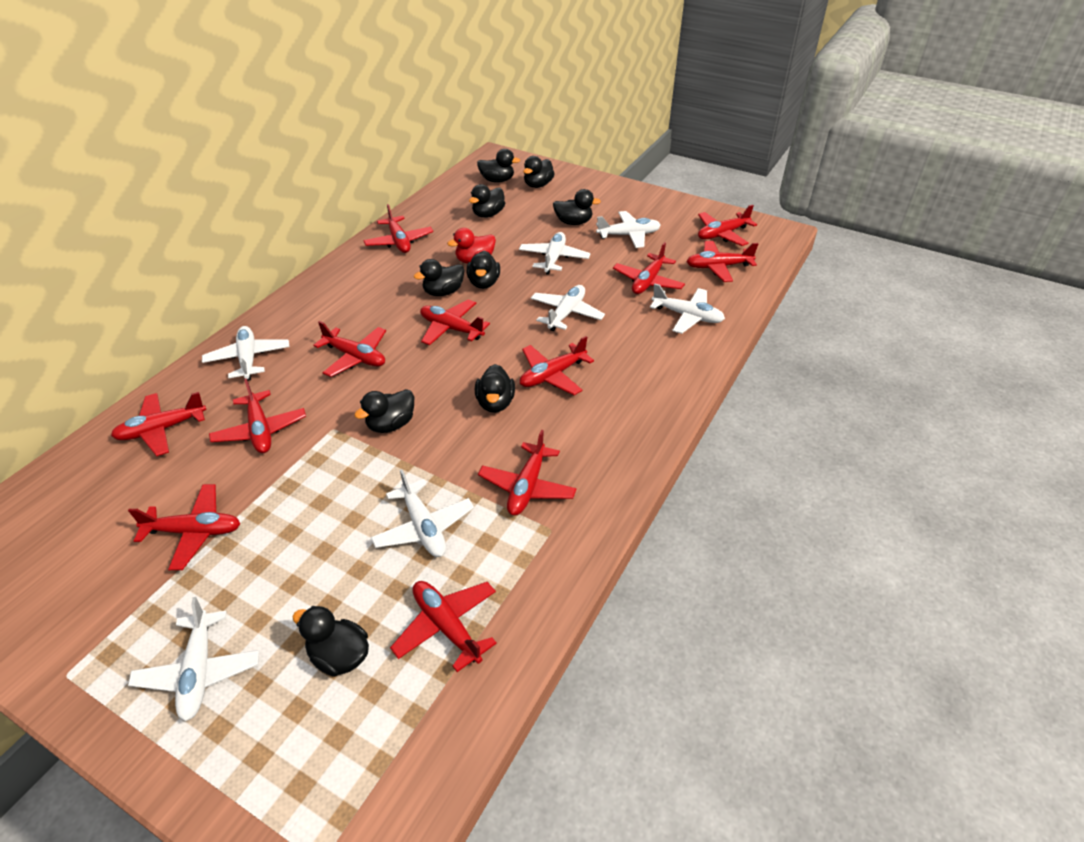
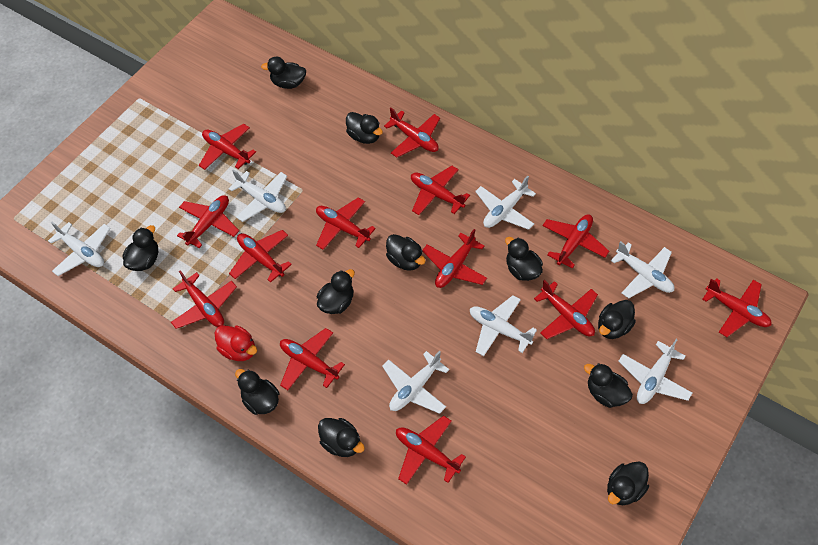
black duck: 9 -> 11
red plane: 12 -> 13

